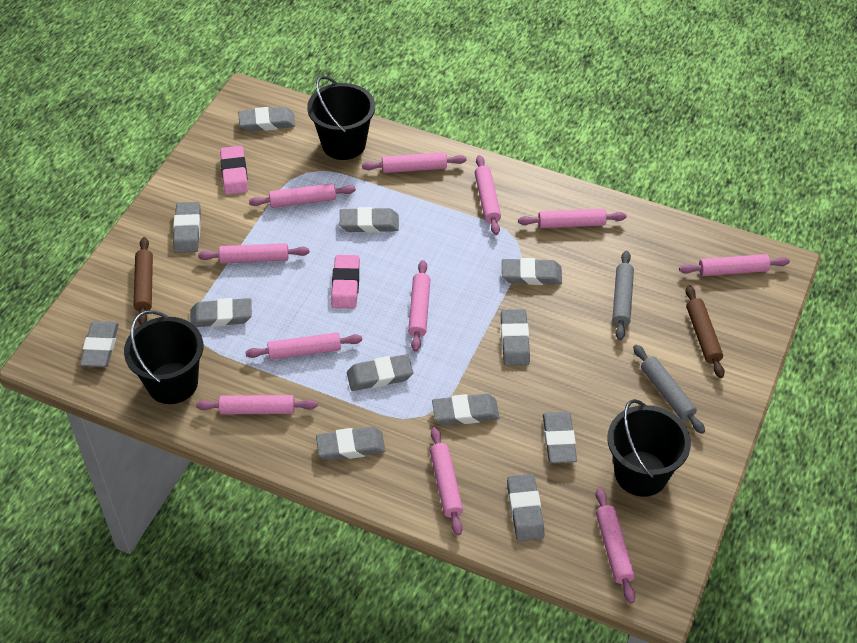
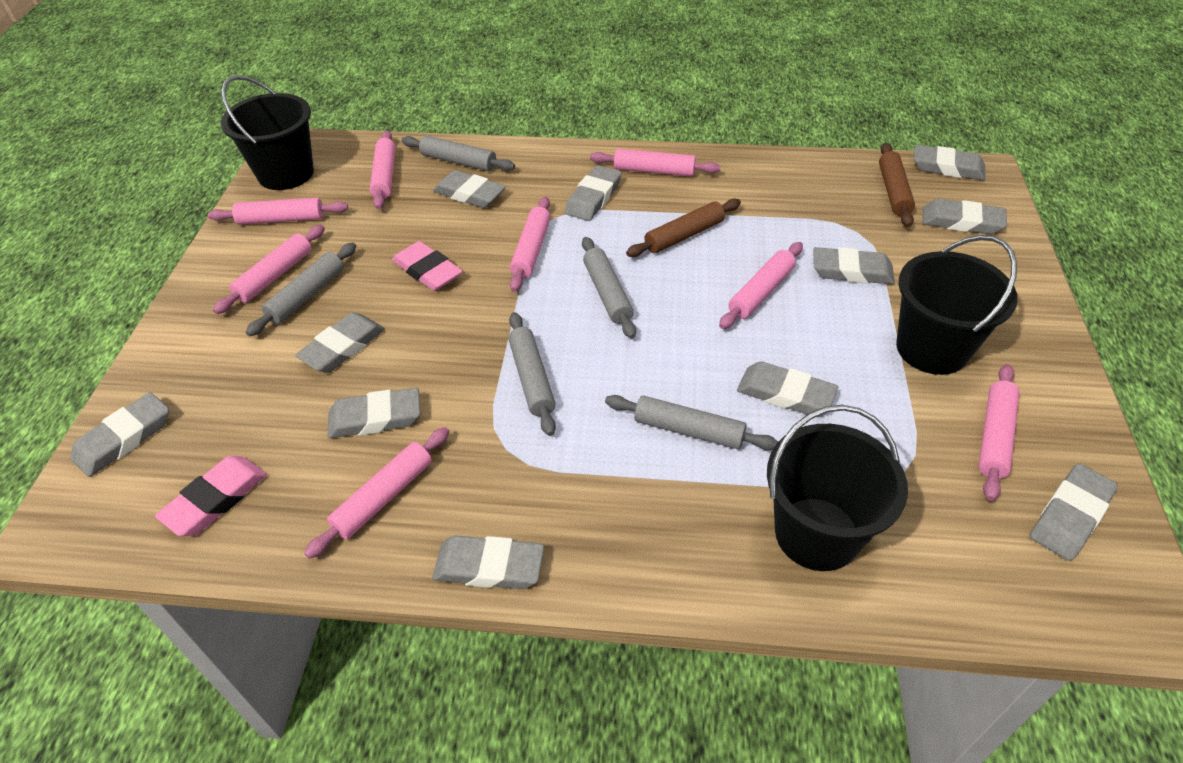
grey eraser: 12 -> 11
grey rolling pin: 2 -> 5
pink rolling pin: 11 -> 8

